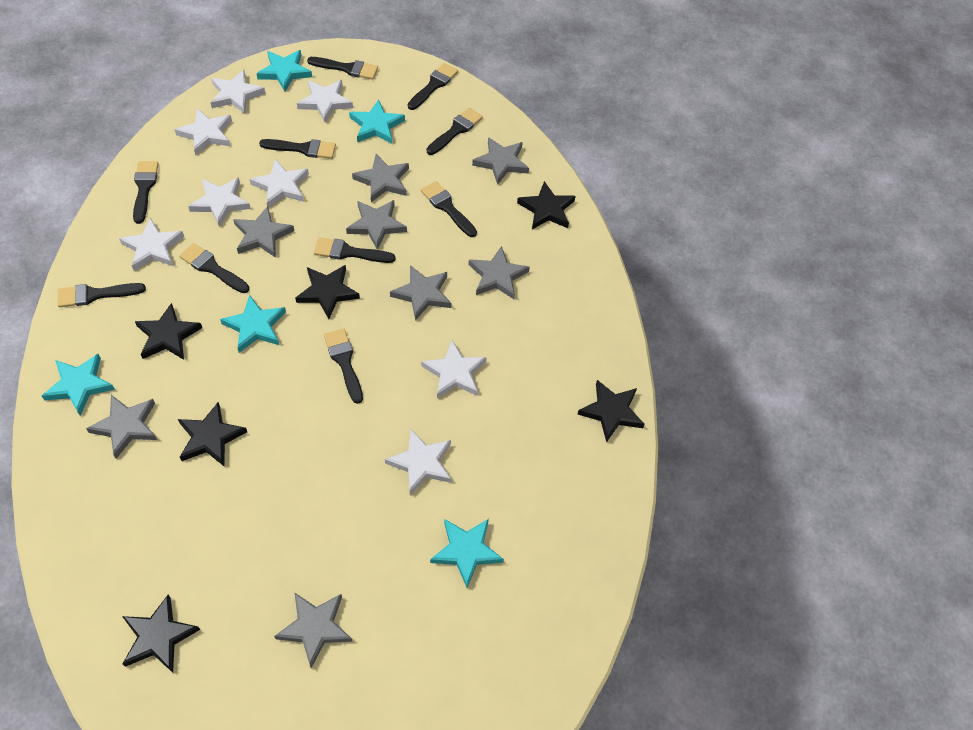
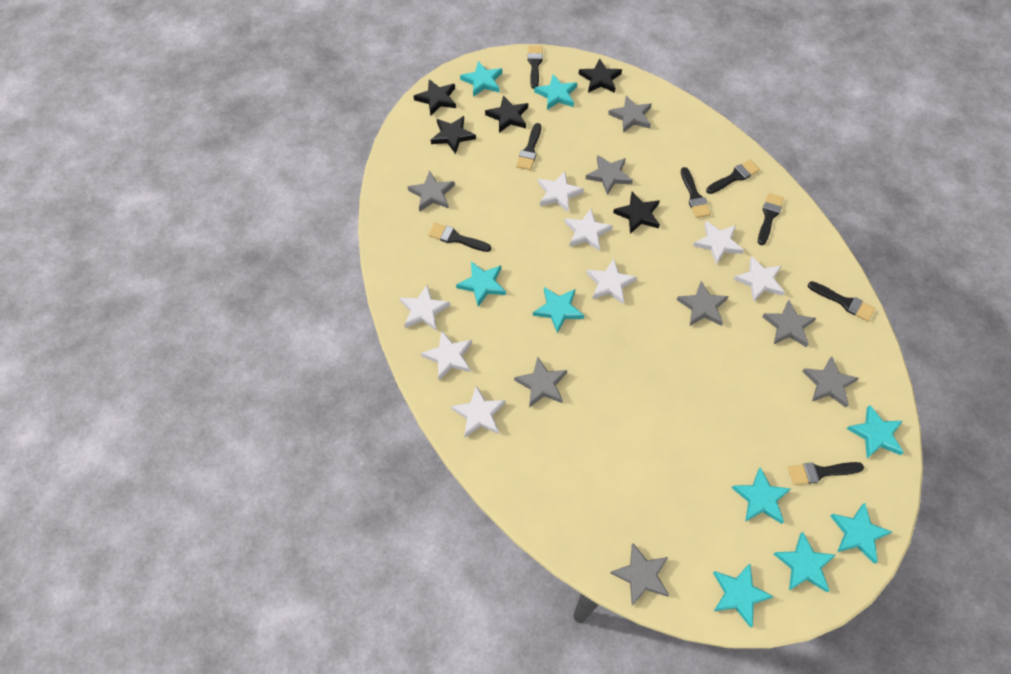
black brush: 10 -> 8
black star: 6 -> 5
turquoise star: 5 -> 9

